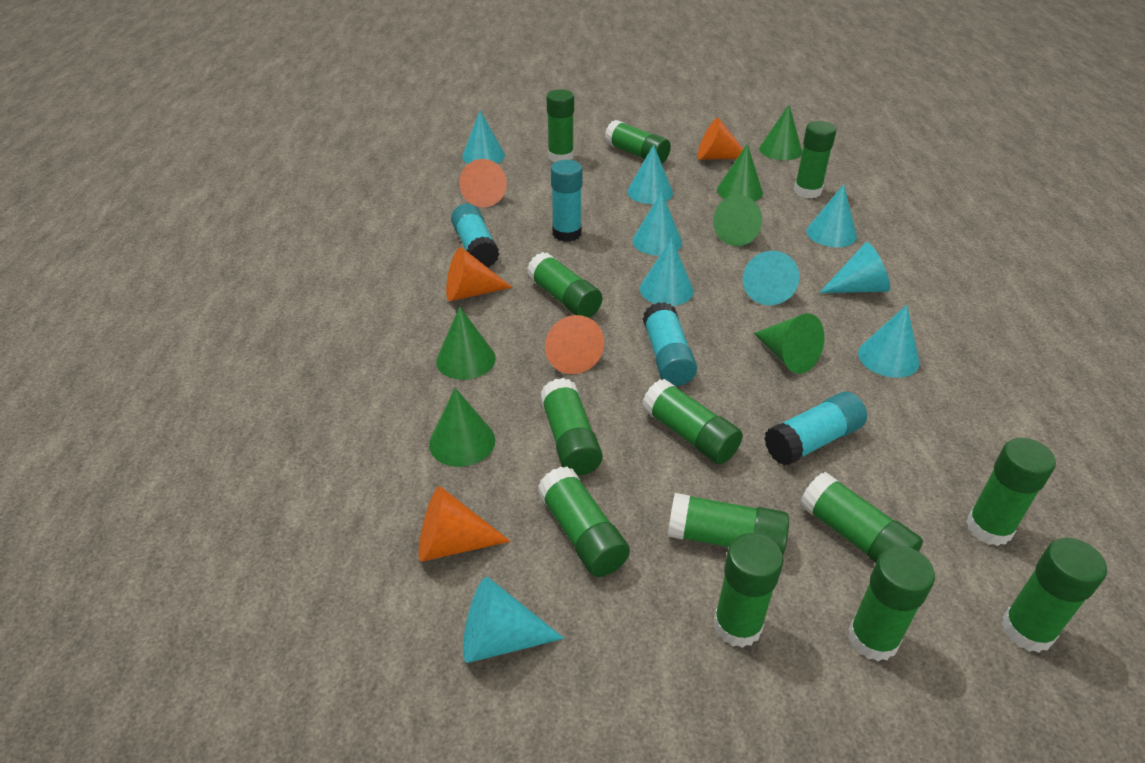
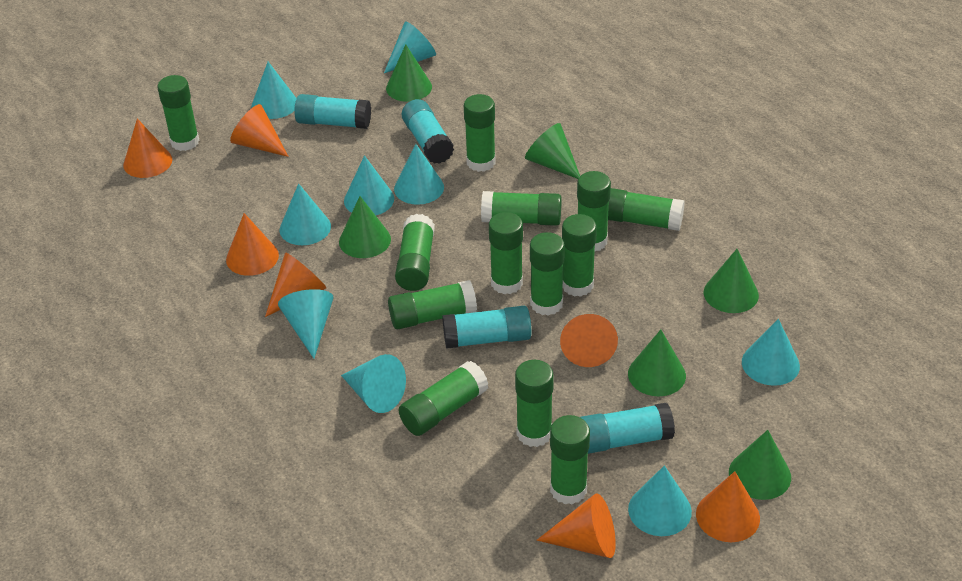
orange cone: 5 -> 7

